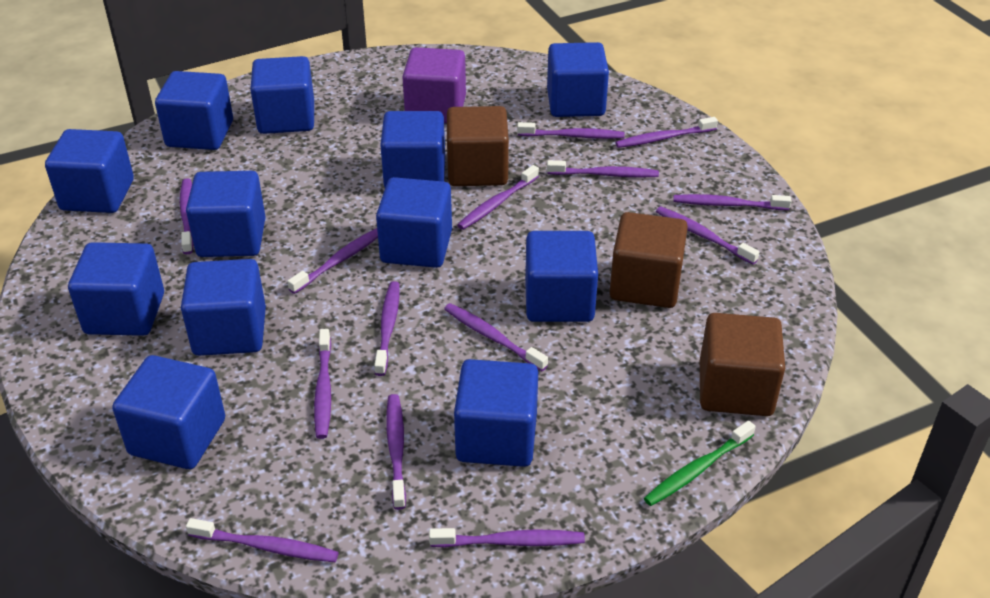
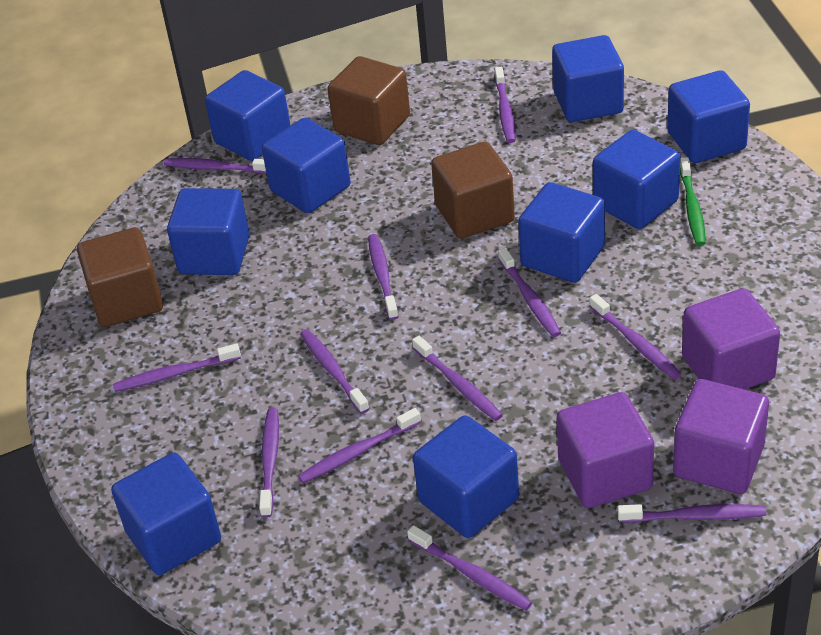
blue cube: 12 -> 9
purple cube: 1 -> 3
purple toothbrush: 14 -> 12

